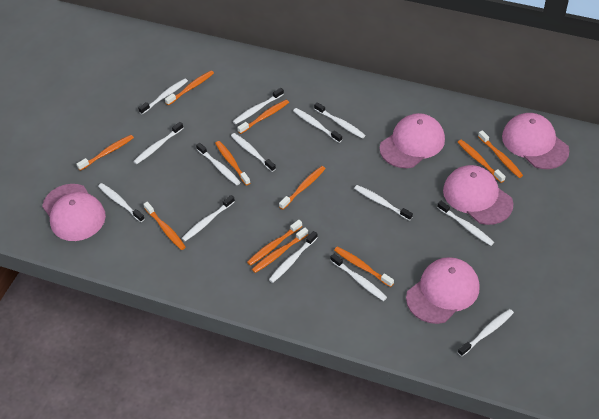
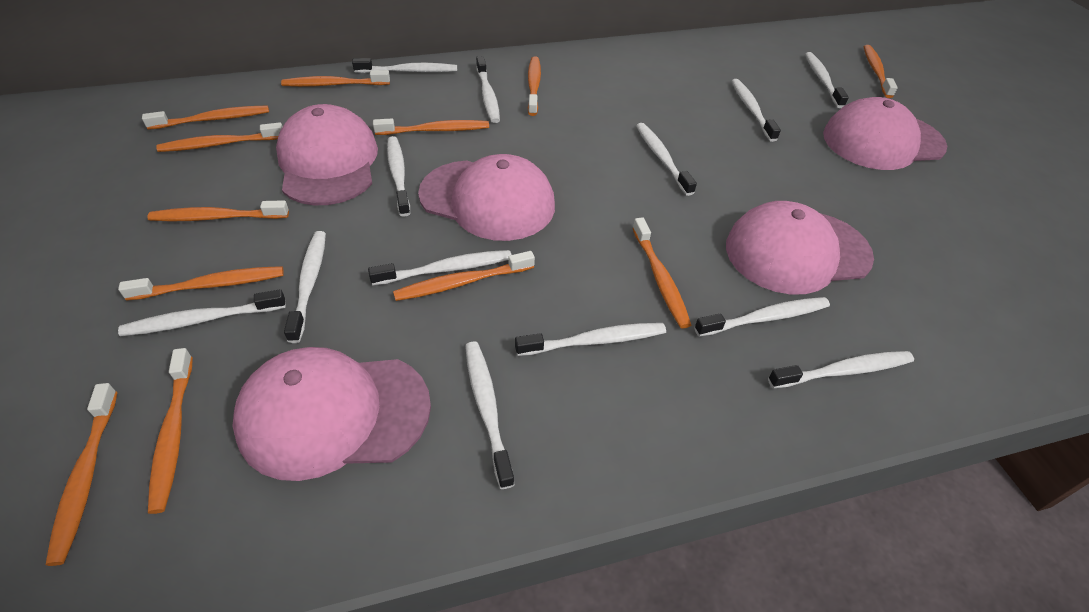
orange toothbrush: 11 -> 12
white toothbrush: 14 -> 13

